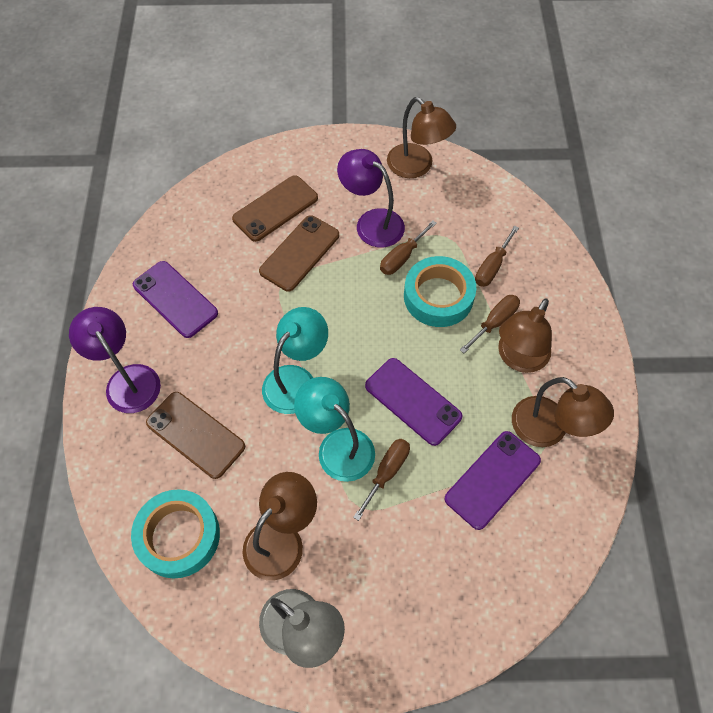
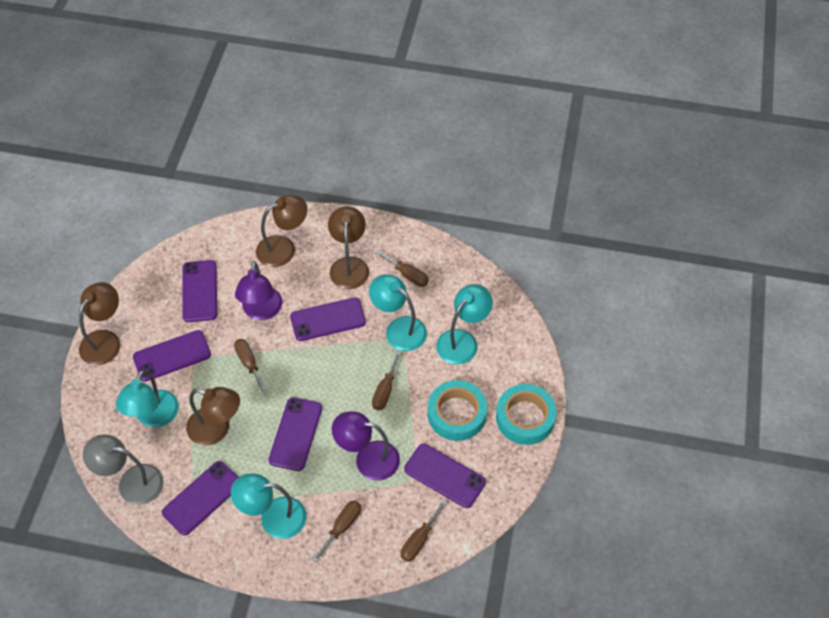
brown phone: 3 -> 0
brown screwdriver: 4 -> 5
purple phone: 3 -> 6
turquoise lamp: 2 -> 4

